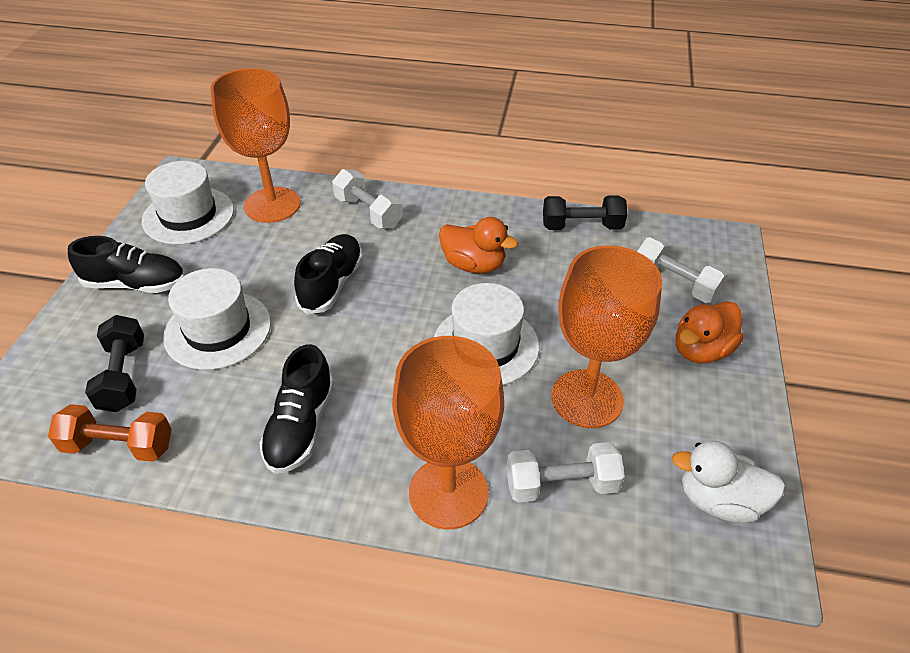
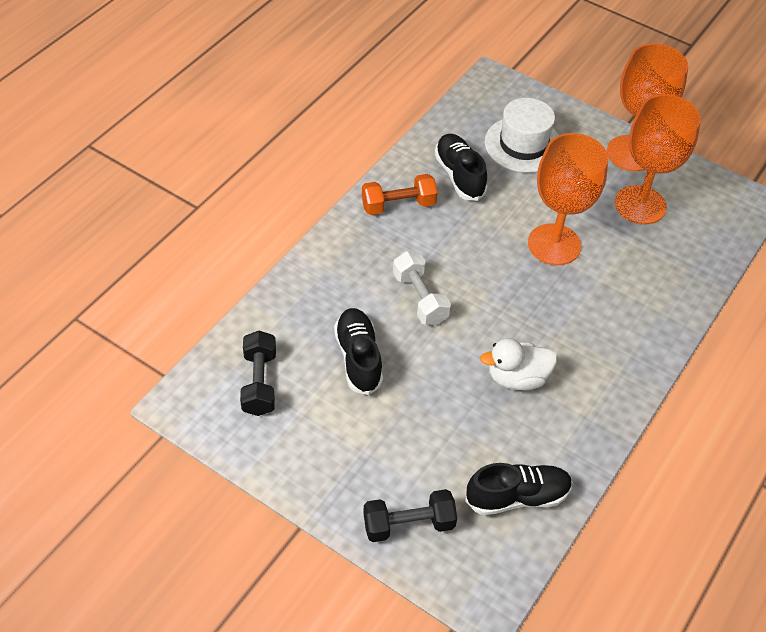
orange duck: 2 -> 0
white dumbbell: 3 -> 1
white hat: 3 -> 1

